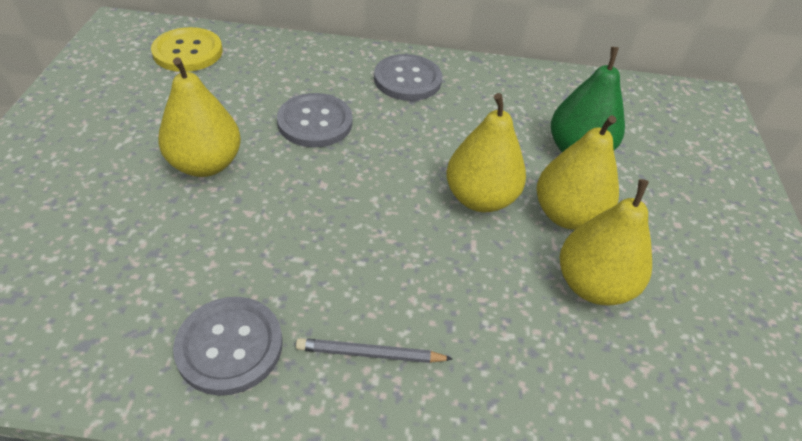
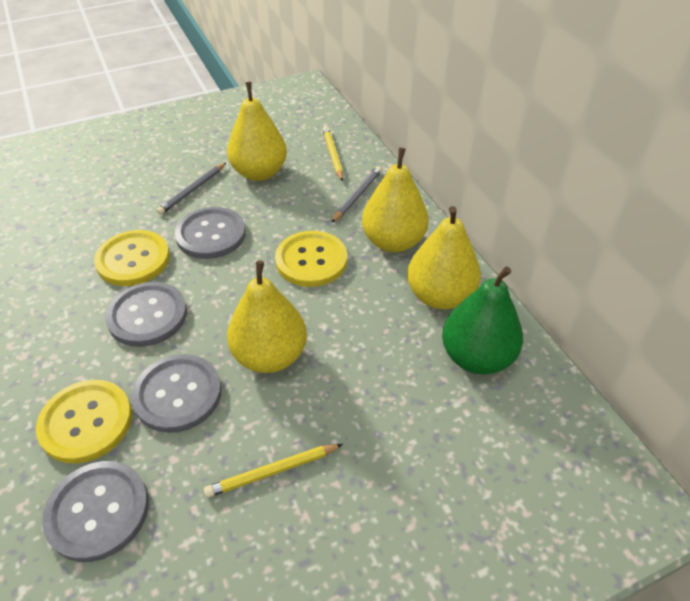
grey button: 3 -> 4
grey pencil: 1 -> 2
yellow button: 1 -> 3
yellow pencil: 0 -> 2

